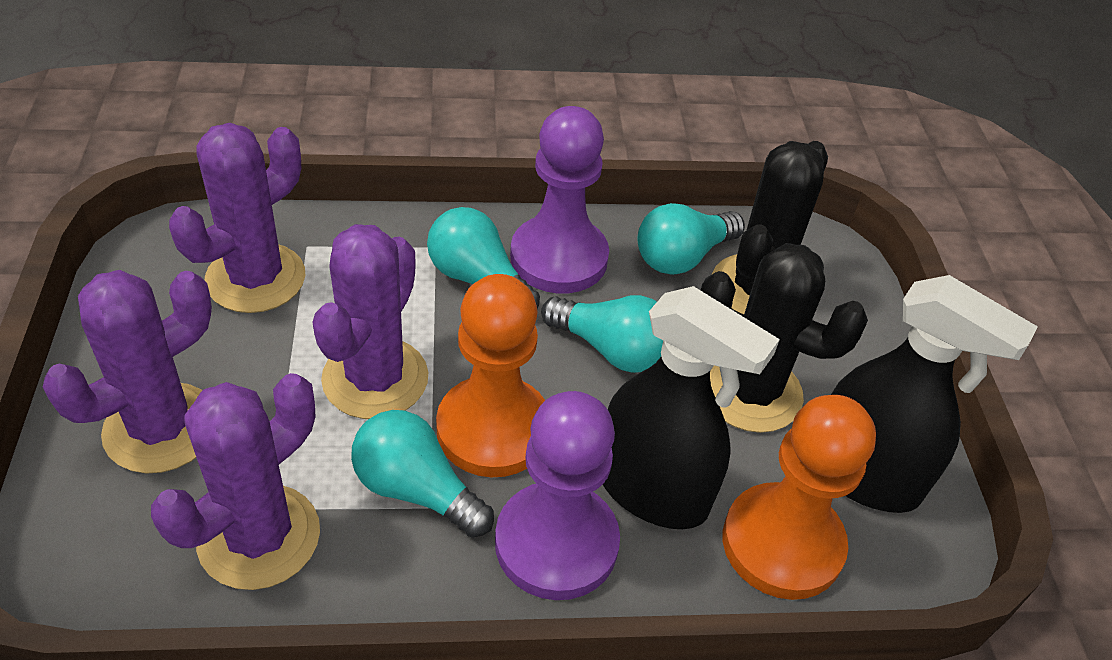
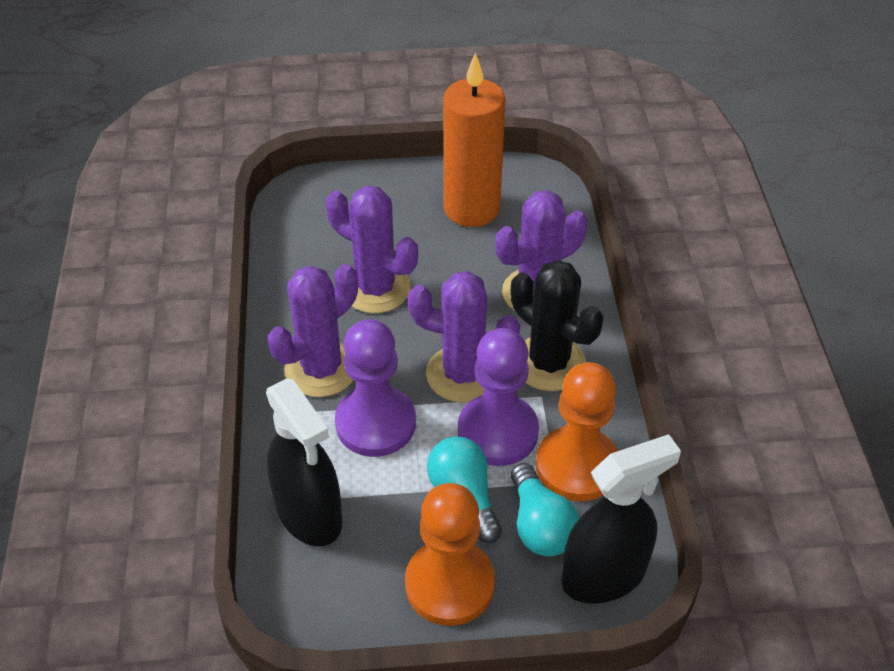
black cactus: 2 -> 1
orange candle: 0 -> 1
turquoise light bulb: 4 -> 2

